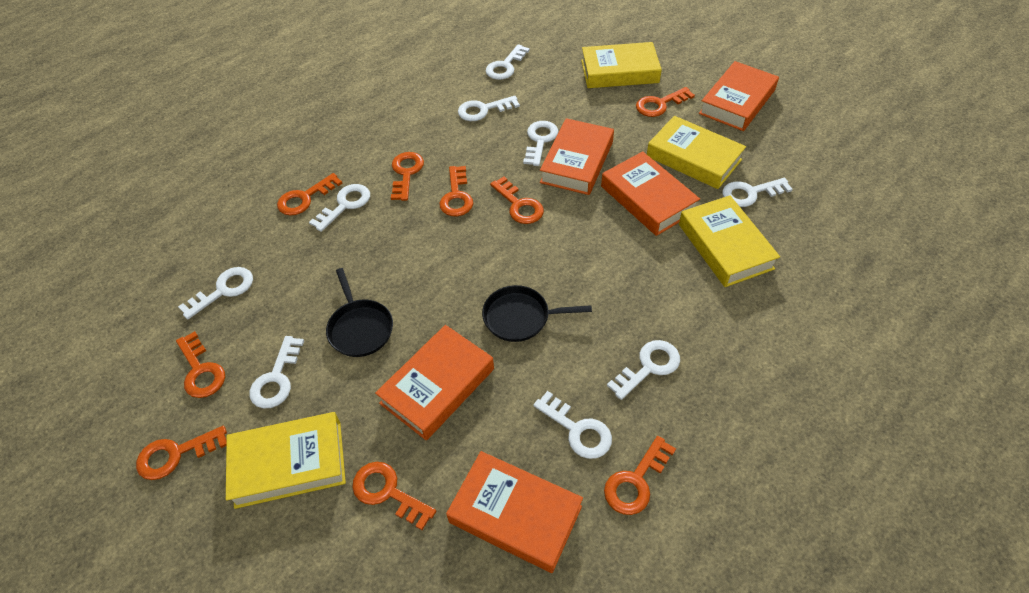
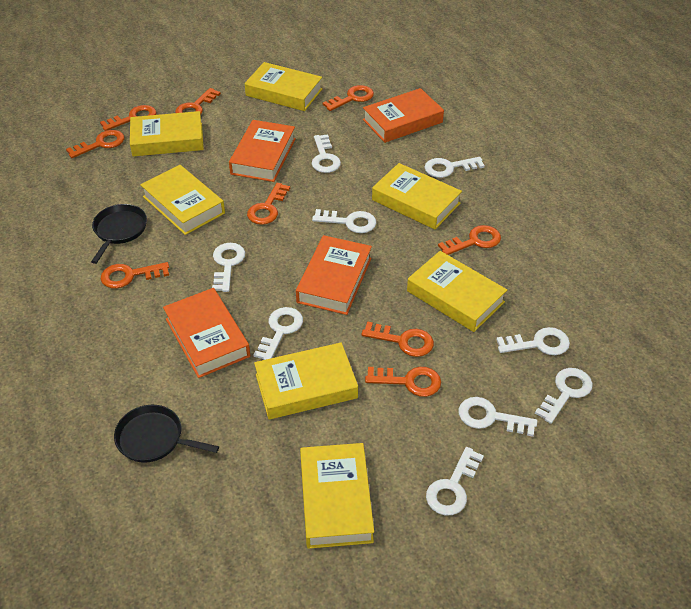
orange book: 5 -> 4
yellow book: 4 -> 7

